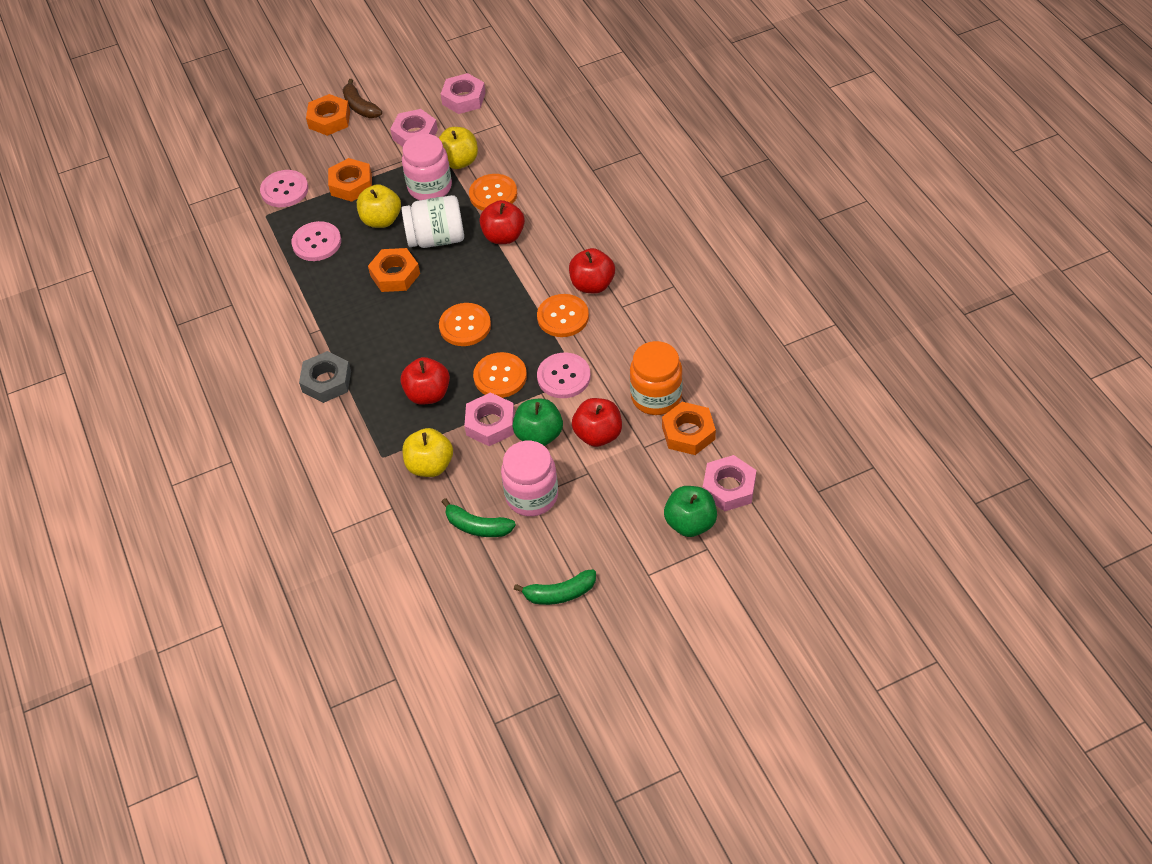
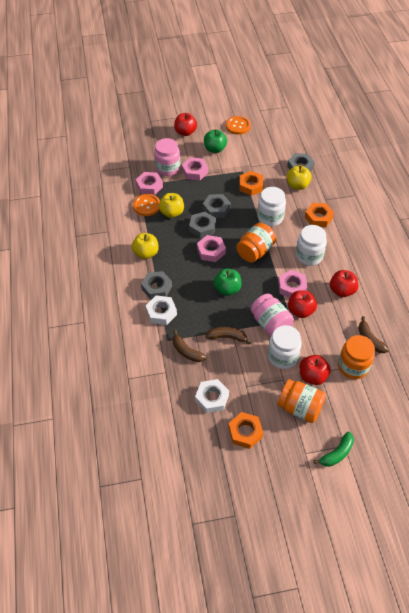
brown banana: 1 -> 3
green banana: 2 -> 1
grey nut: 1 -> 4
orange button: 4 -> 2
orange jar: 1 -> 3
orange nut: 4 -> 3
pink button: 3 -> 0
white jar: 1 -> 3
white nut: 0 -> 2

